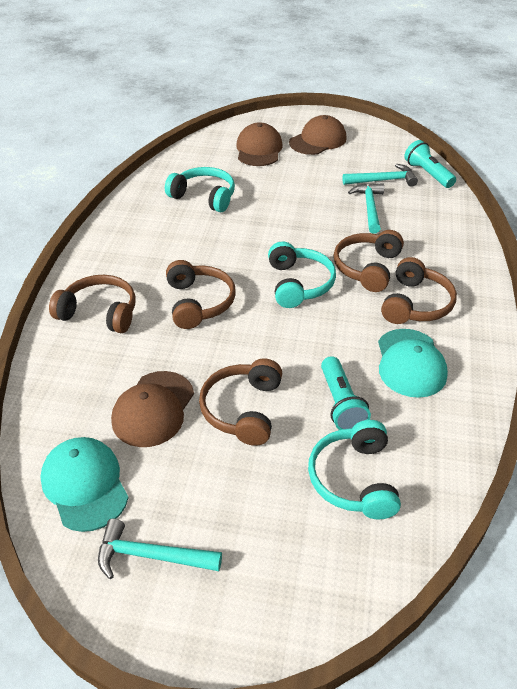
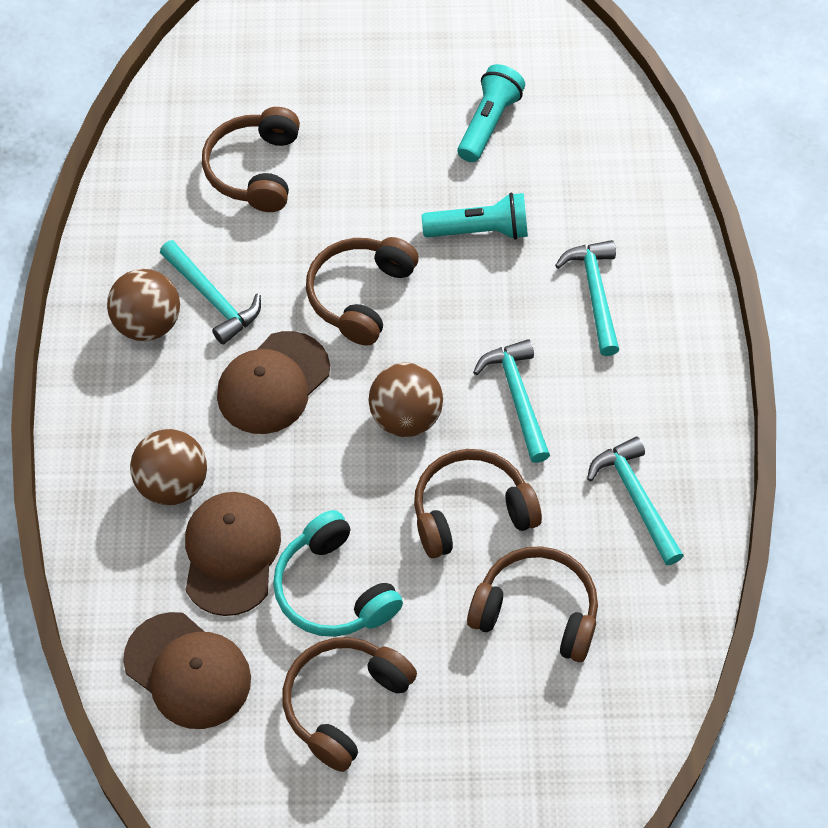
brown ball: 0 -> 3
turquoise cap: 2 -> 0
turquoise hammer: 3 -> 4
turquoise headphones: 3 -> 1

